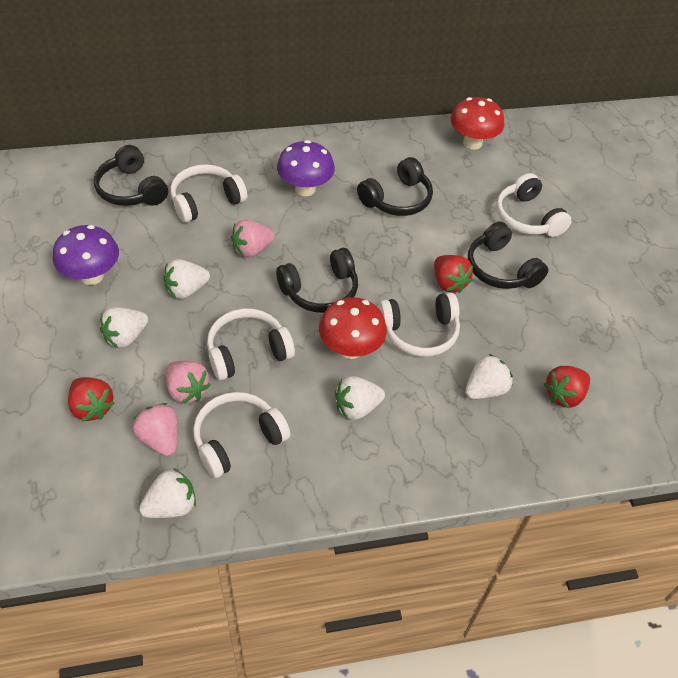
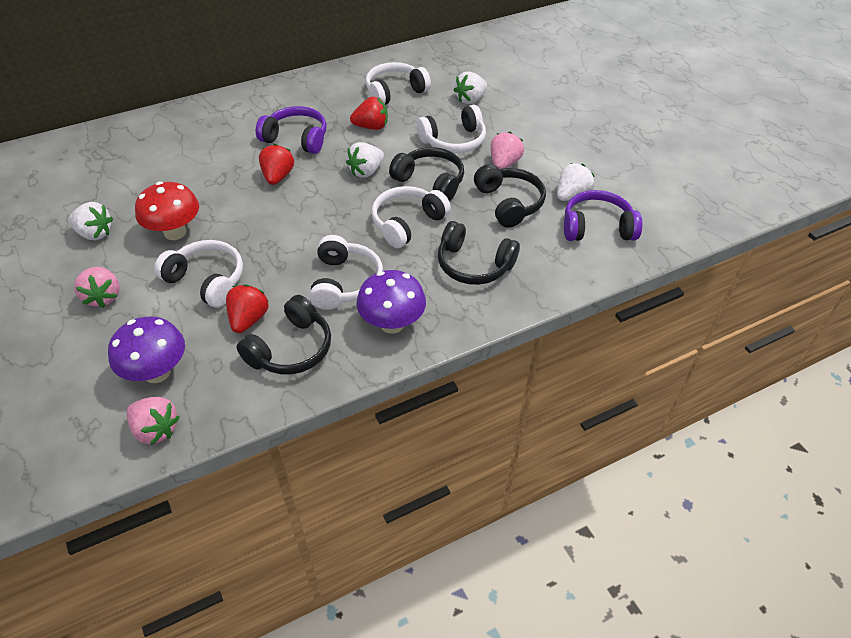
purple headphones: 0 -> 2
red mushroom: 2 -> 1
white strawberry: 5 -> 4

